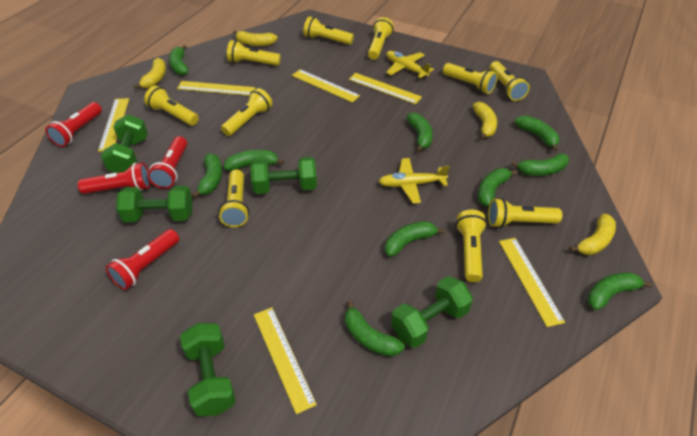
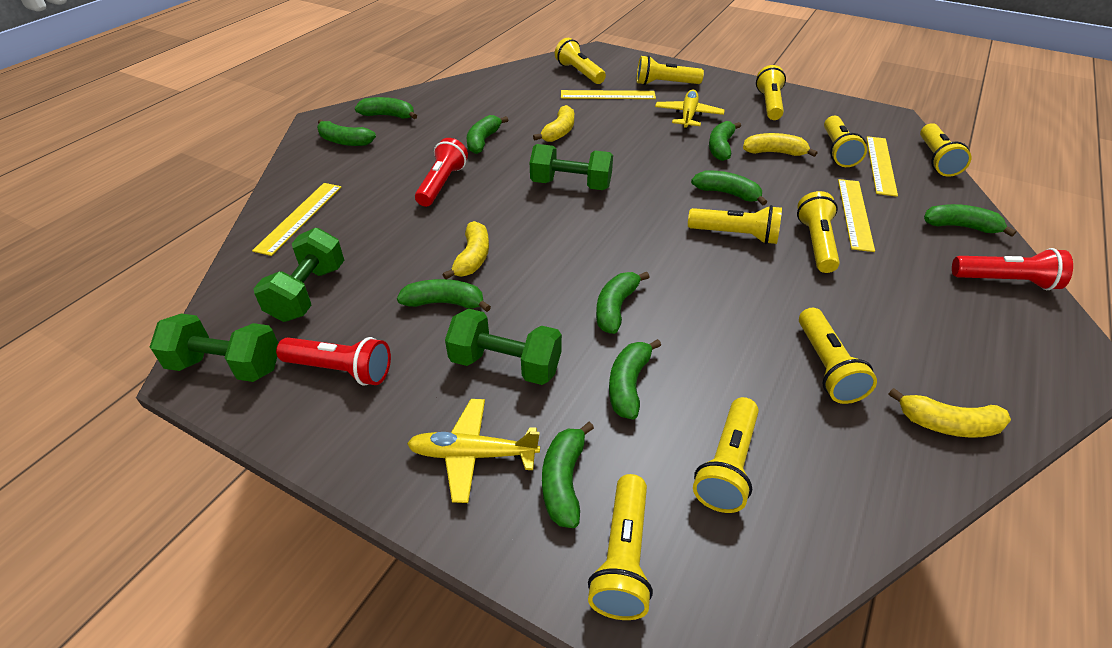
green dumbbell: 5 -> 4
red flashlight: 4 -> 3
yellow ruler: 6 -> 4

